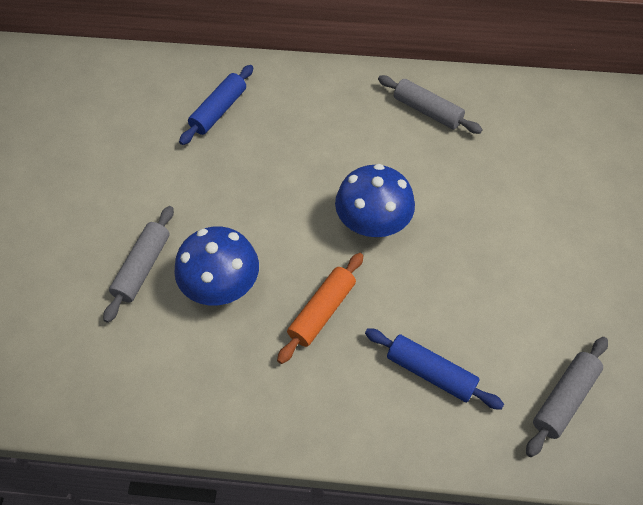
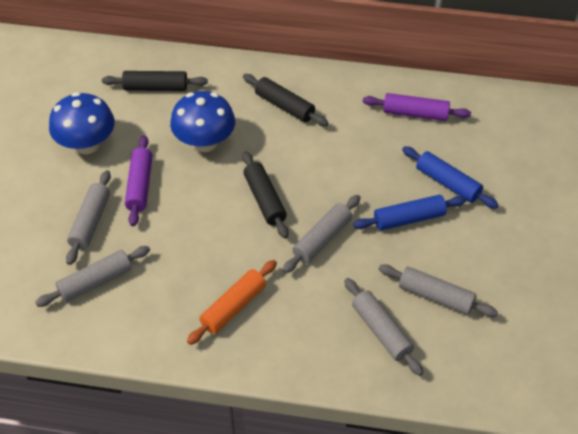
black rolling pin: 0 -> 3
grey rolling pin: 3 -> 5
purple rolling pin: 0 -> 2

